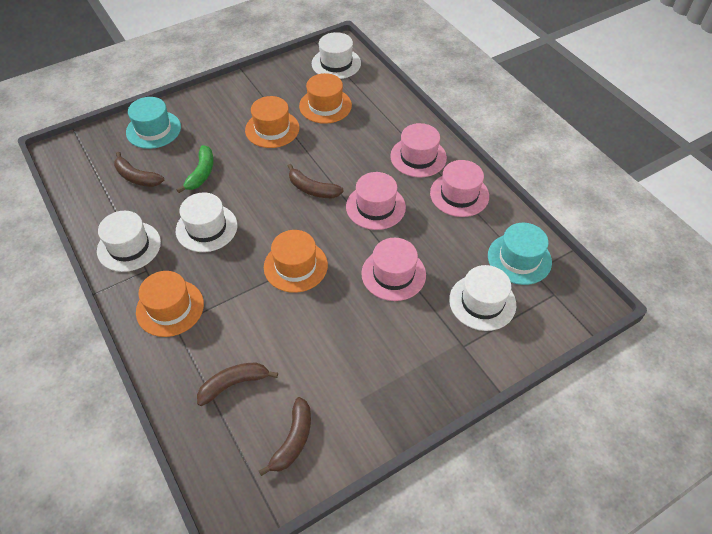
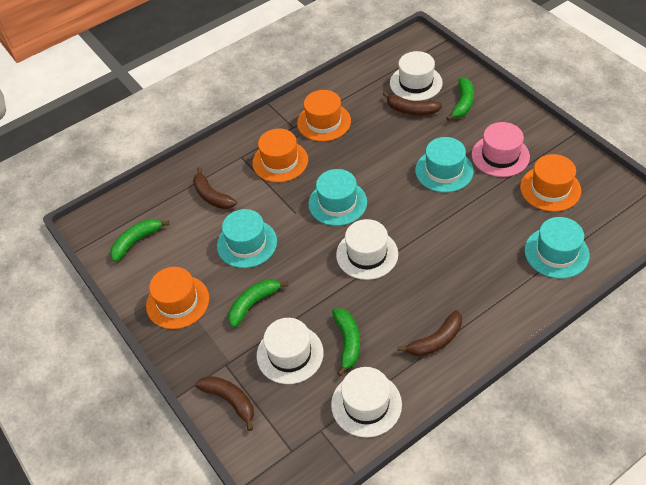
green banana: 1 -> 4
pink hat: 4 -> 1
turquoise hat: 2 -> 4

